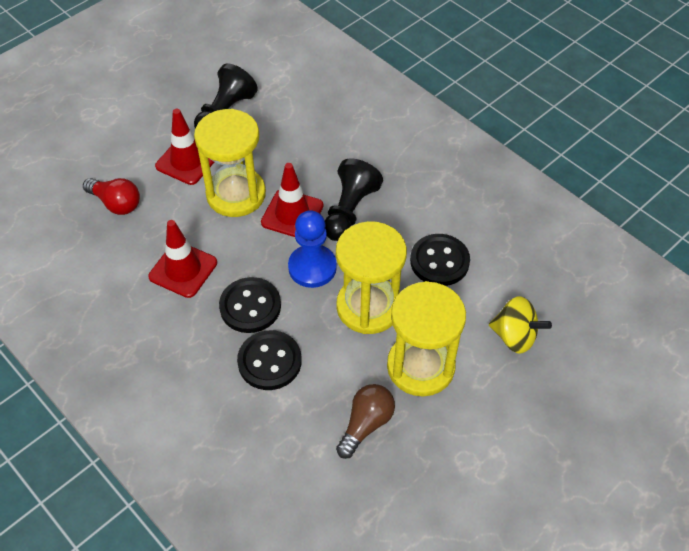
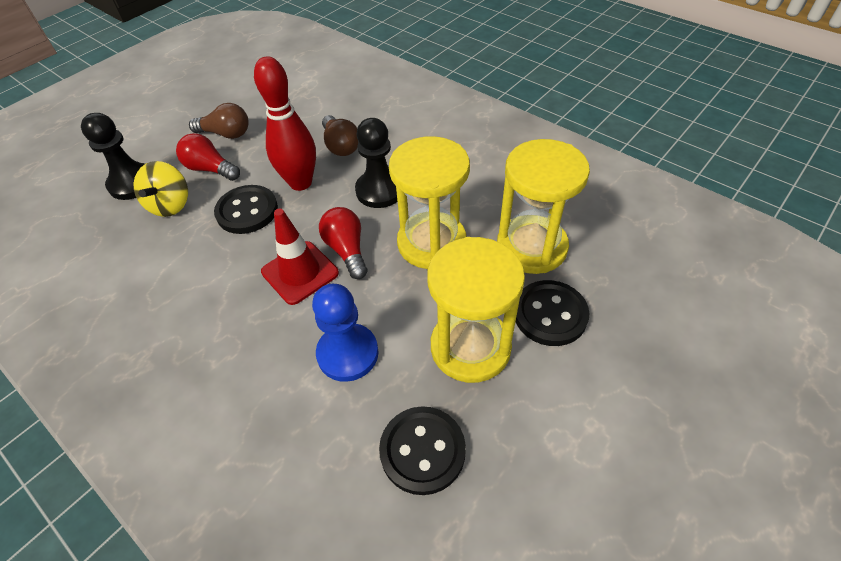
brown light bulb: 1 -> 2
red bowling pin: 0 -> 1
red light bulb: 1 -> 2
red traffic cone: 3 -> 1

